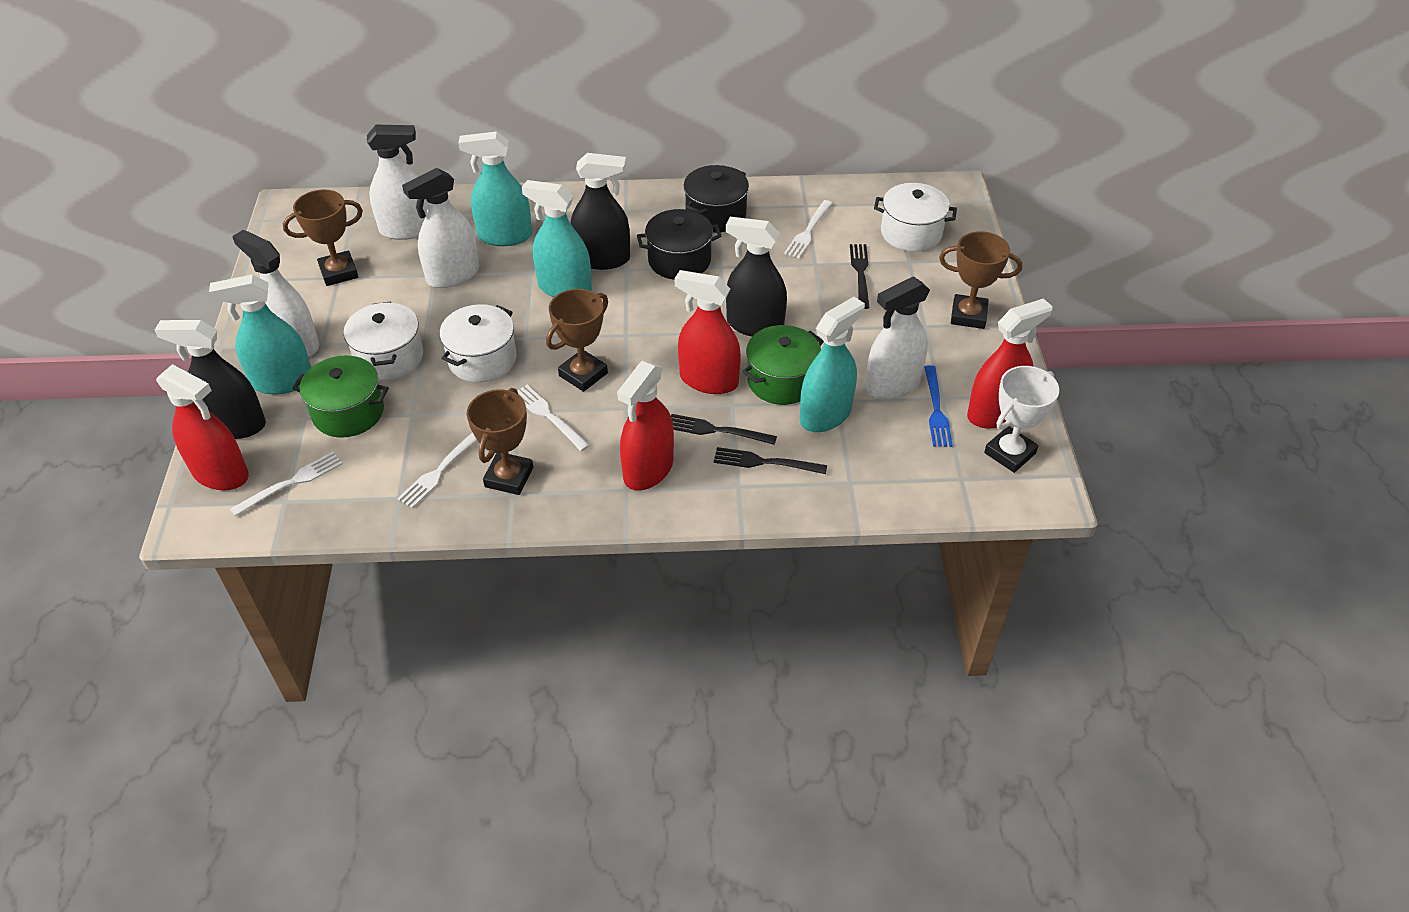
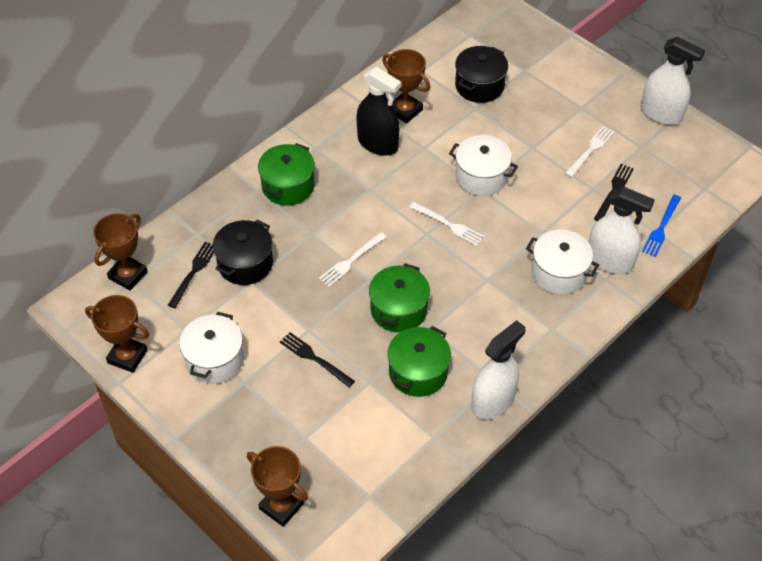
black spray bottle: 3 -> 1
green pot: 2 -> 3
red spray bottle: 4 -> 0
turquoise spray bottle: 4 -> 0
white fork: 4 -> 3
white spray bottle: 4 -> 3
white trophy: 1 -> 0

